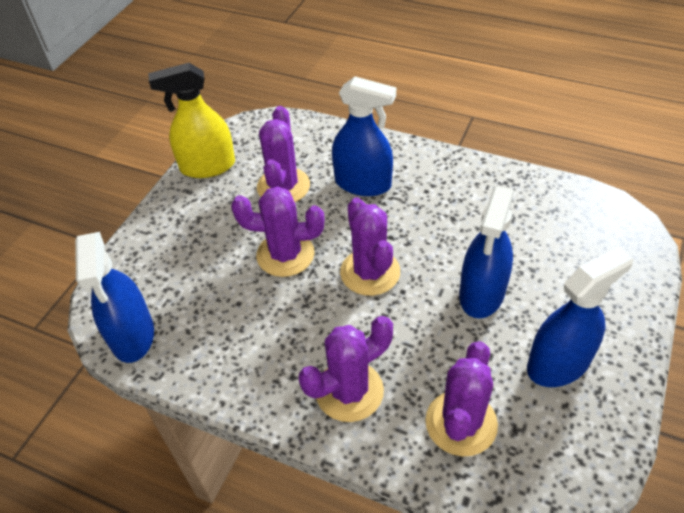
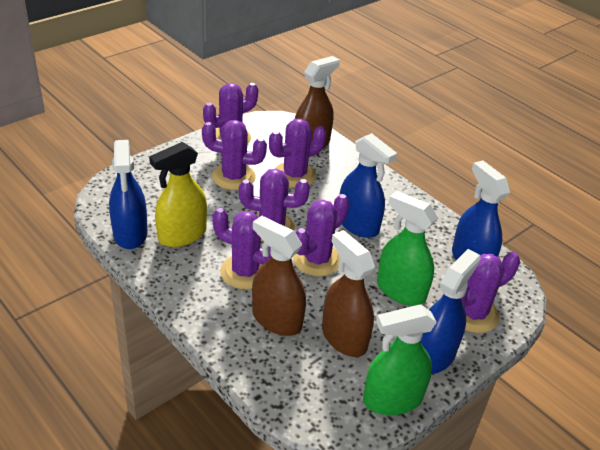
brown spray bottle: 0 -> 3
green spray bottle: 0 -> 2
purple cactus: 5 -> 7

